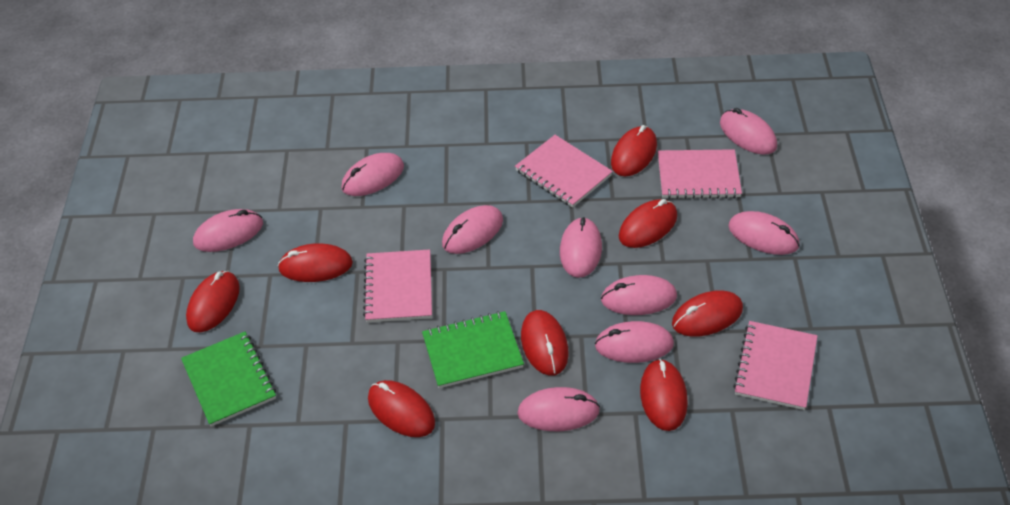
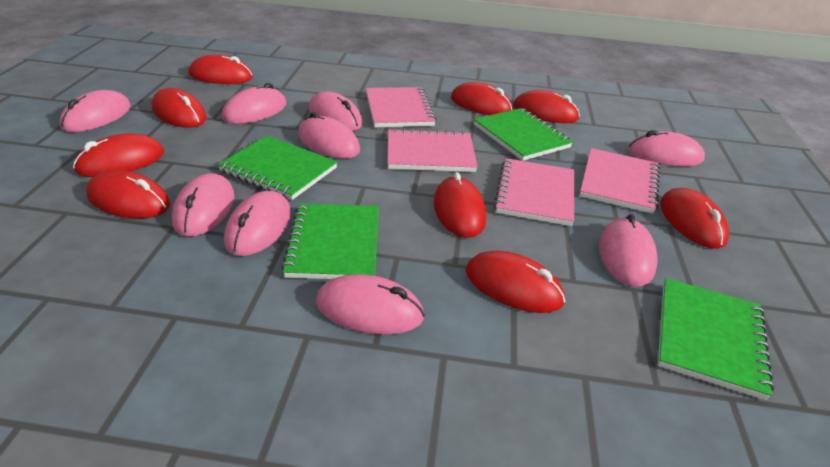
green notebook: 2 -> 4
red mouse: 8 -> 9

